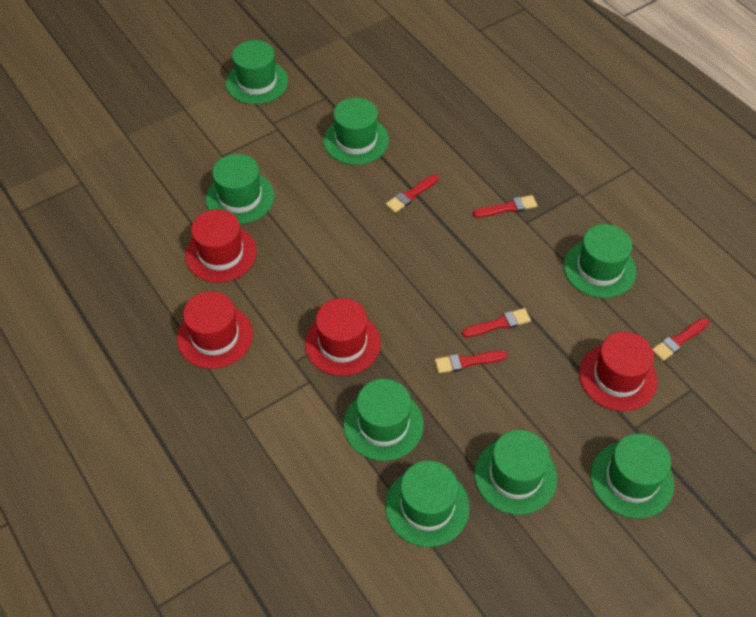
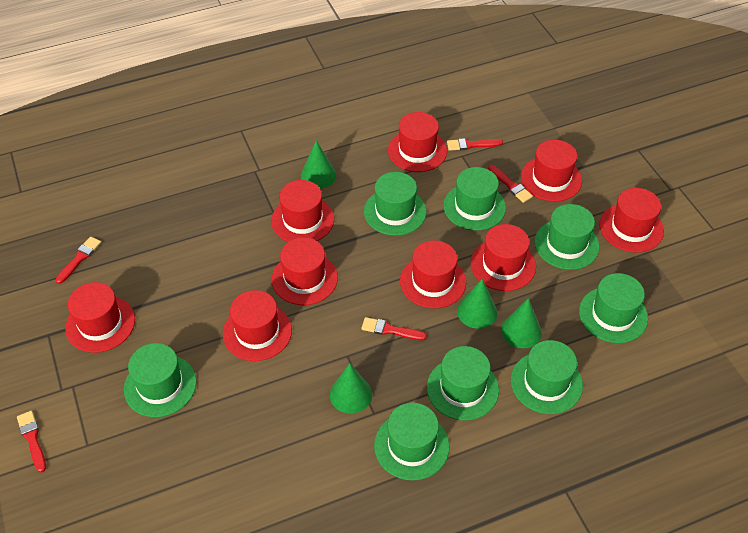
green cone: 0 -> 4
red hat: 4 -> 9

